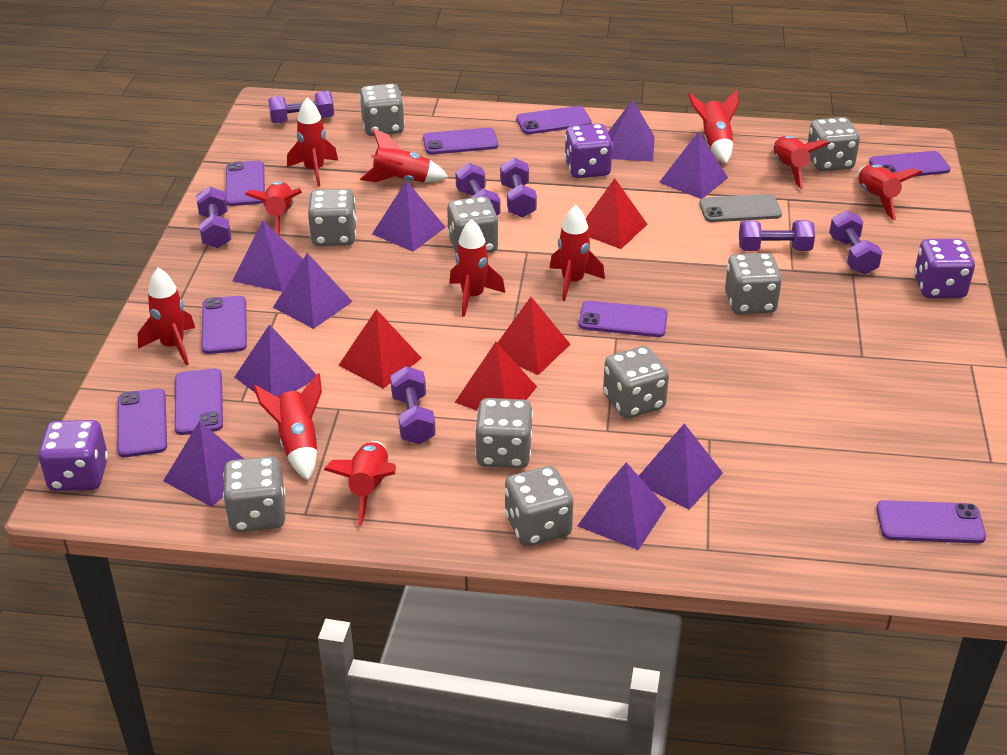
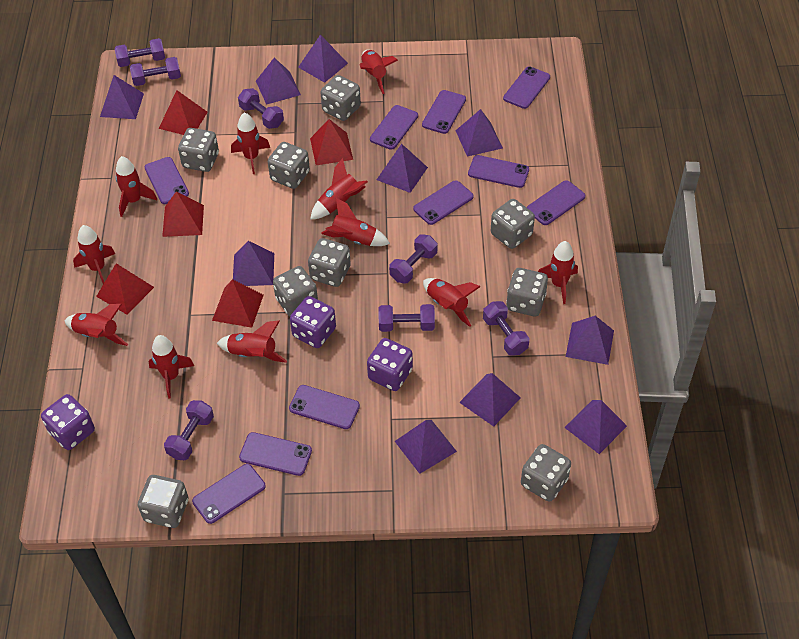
grey phone: 1 -> 0
purple phone: 9 -> 10
purple pyramid: 9 -> 10
red pyramid: 4 -> 5

